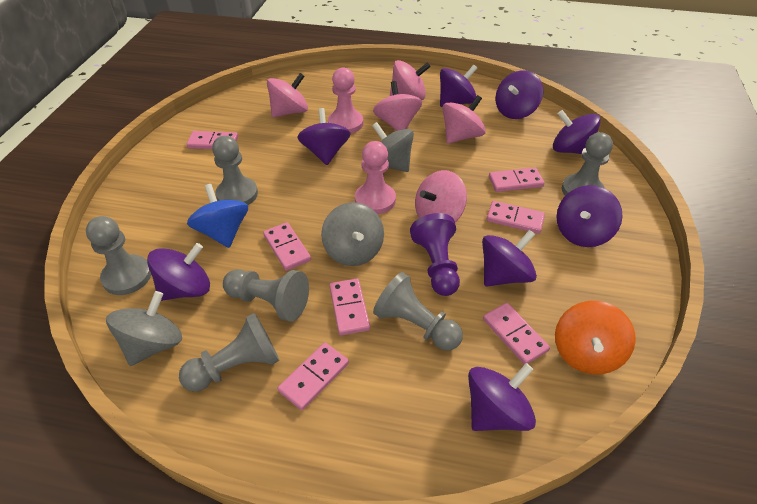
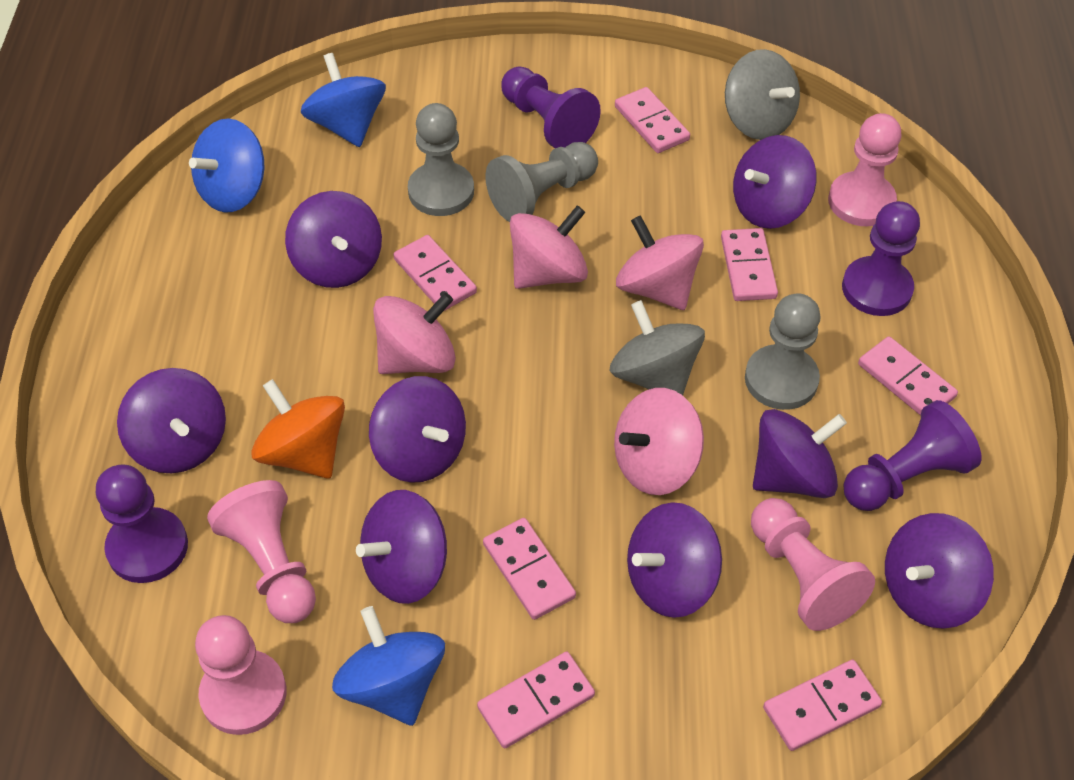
blue spinning top: 1 -> 3
grey pawn: 6 -> 3
grey spinning top: 3 -> 2
pink pawn: 2 -> 4
pink spinning top: 5 -> 4
purple pawn: 1 -> 4

